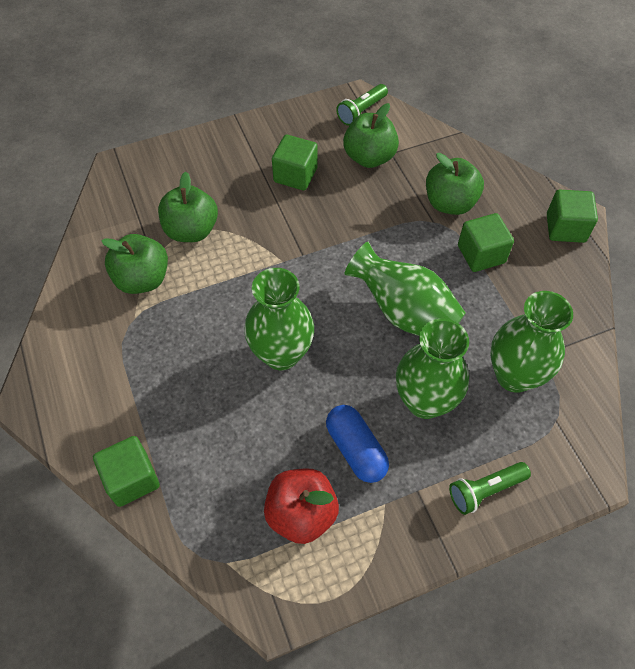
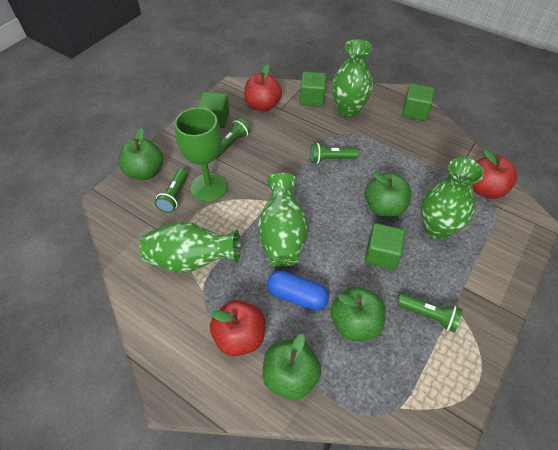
green flashlight: 2 -> 4
green goblet: 0 -> 1
red apple: 1 -> 3

